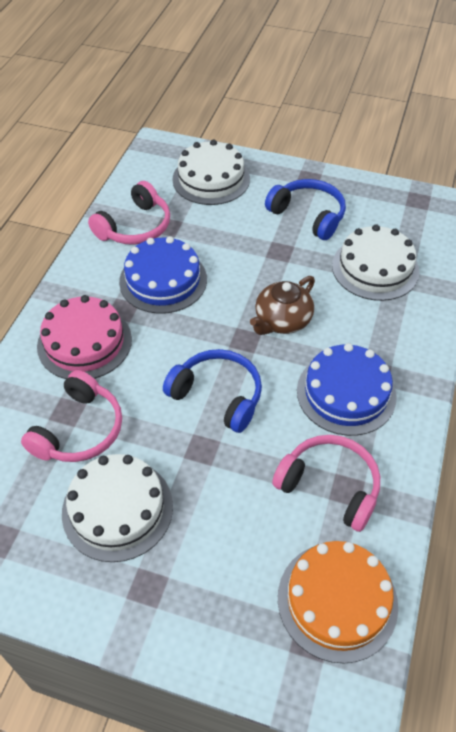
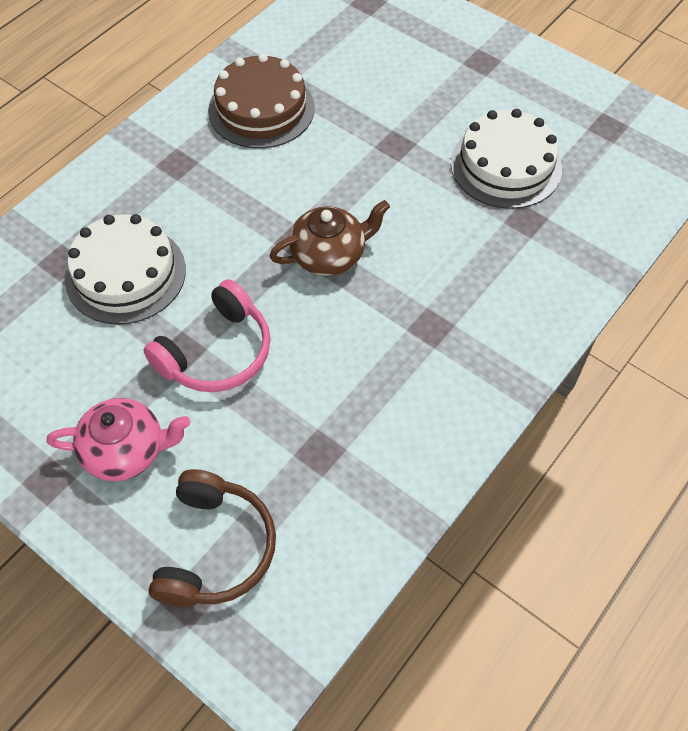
blue cake: 2 -> 0
blue headphones: 2 -> 0
brown cake: 0 -> 1
brown headphones: 0 -> 1
orange cake: 1 -> 0
pink cake: 1 -> 0
pink headphones: 3 -> 1
pink teapot: 0 -> 1
white cake: 3 -> 2

